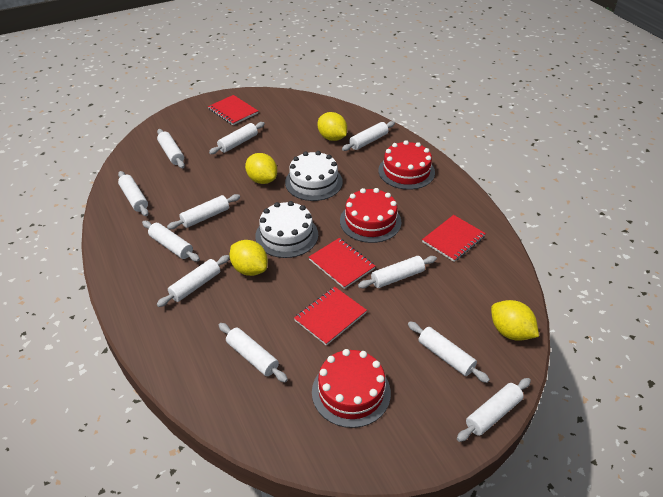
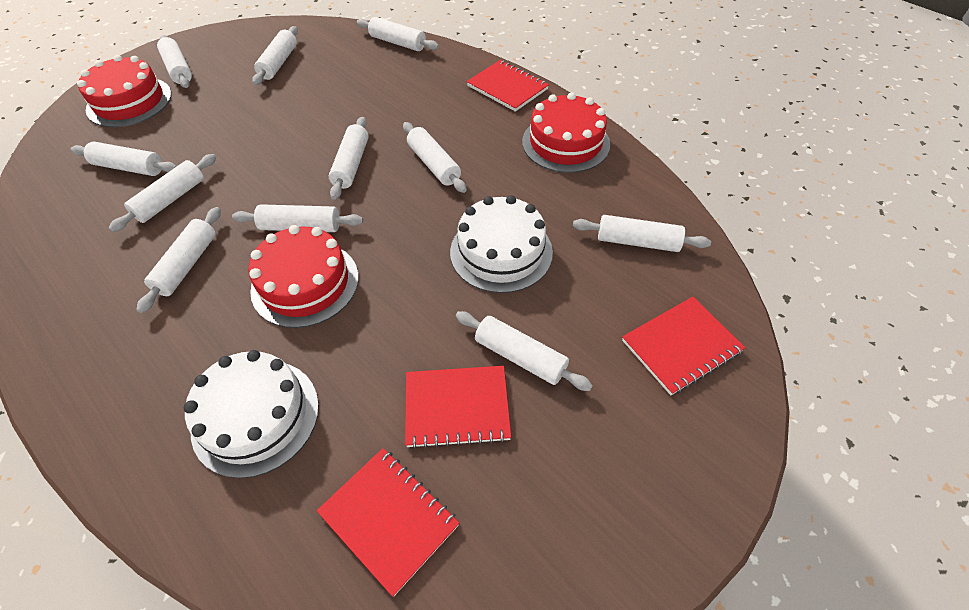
yellow lemon: 4 -> 0

